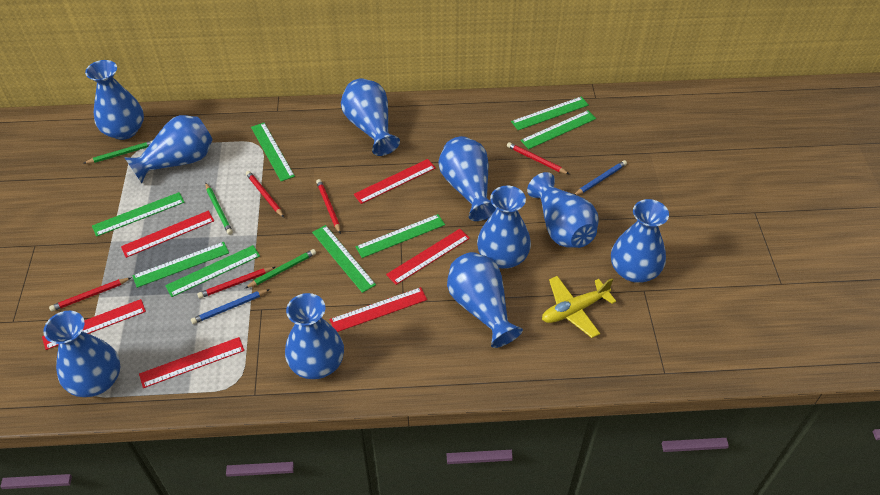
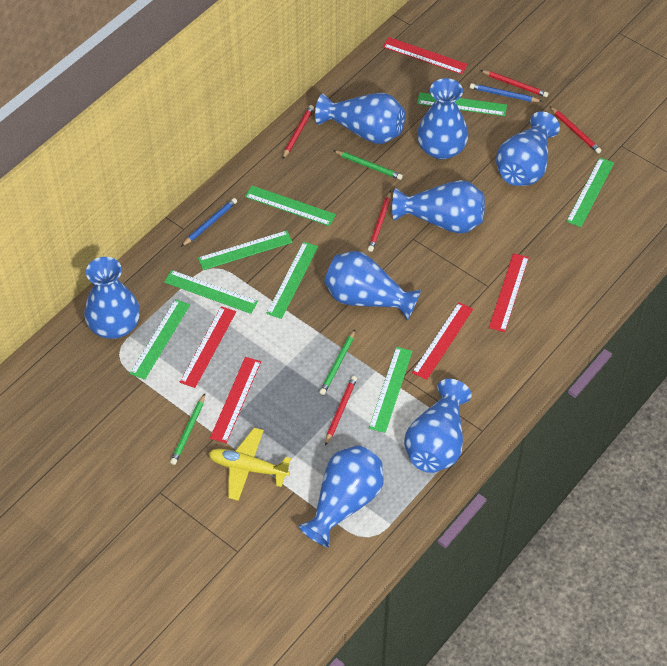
blue vase: 10 -> 8
red ruler: 6 -> 5

